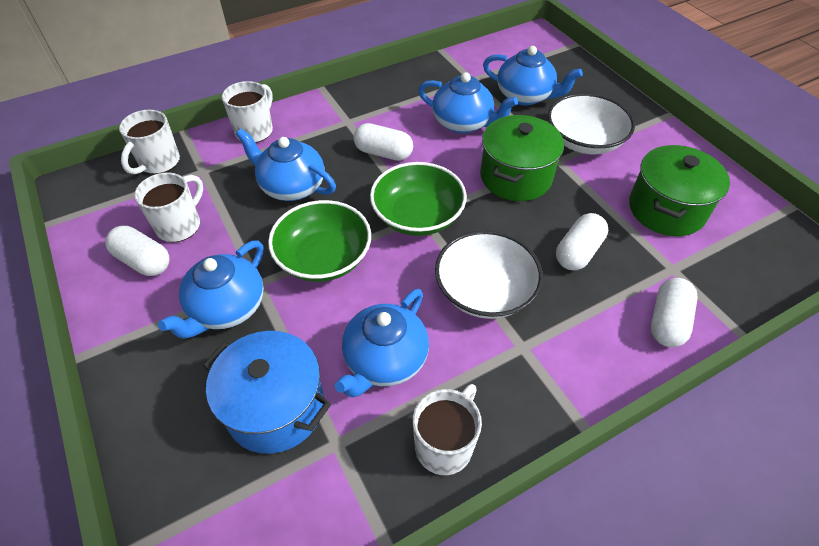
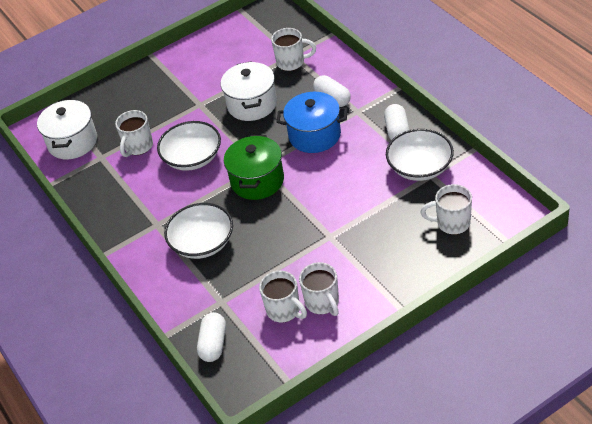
blue teapot: 5 -> 0
green bowl: 2 -> 0
green pot: 2 -> 1
white bowl: 2 -> 3
white capsule: 4 -> 3
white mug: 4 -> 5
white pot: 0 -> 2

